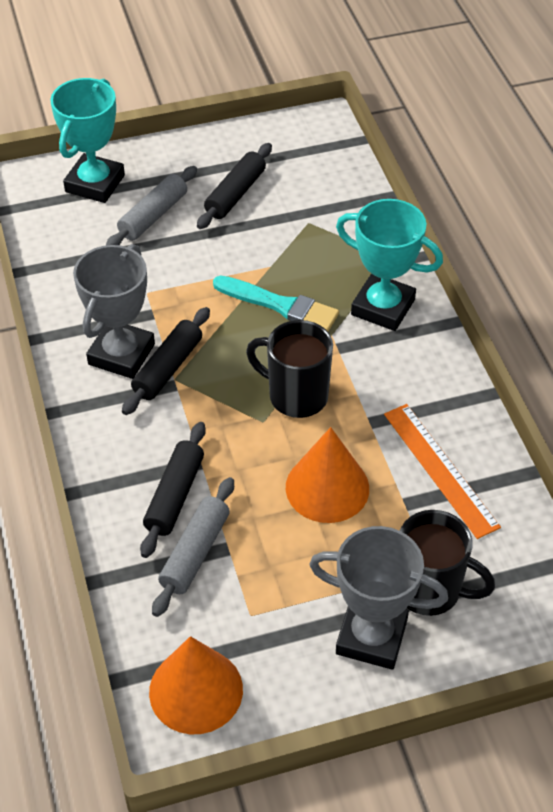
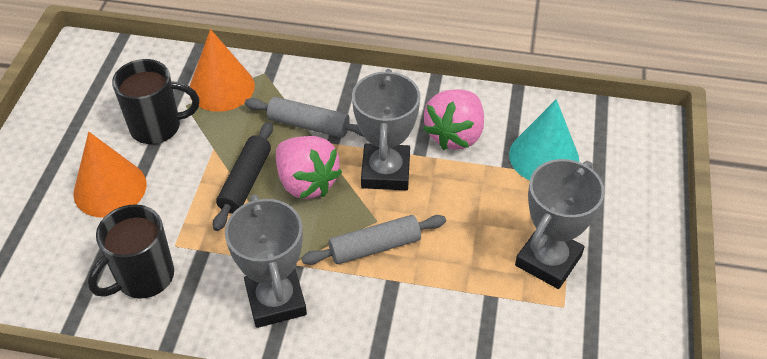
black rolling pin: 3 -> 1
grey trophy: 2 -> 3
orange ruler: 1 -> 0
pink strawberry: 0 -> 2
turquoise brush: 1 -> 0
turquoise cone: 0 -> 1
turquoise trophy: 2 -> 0

